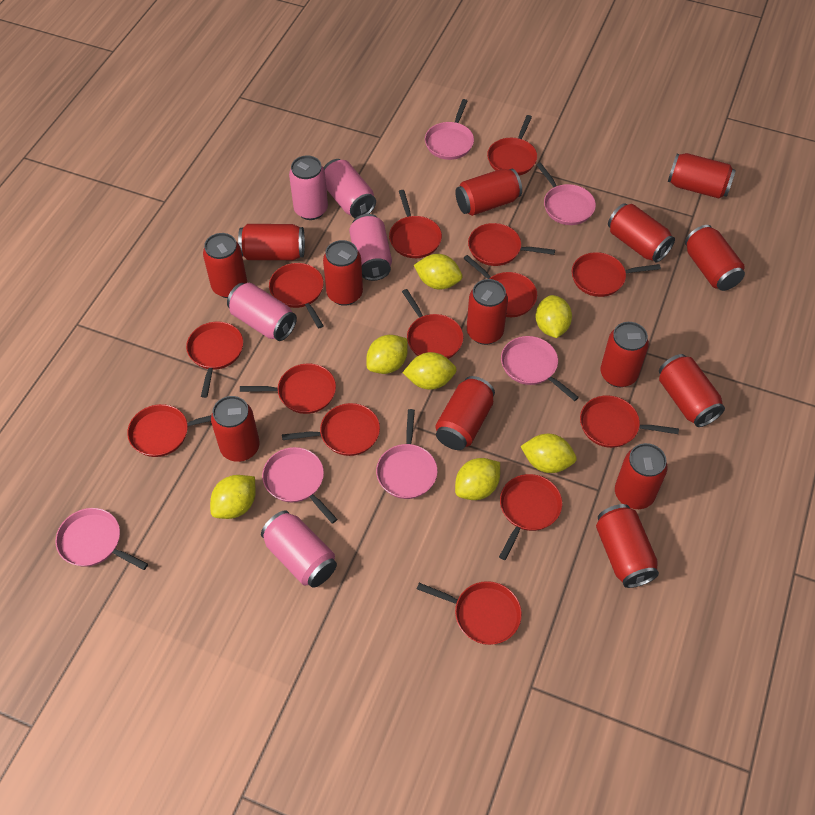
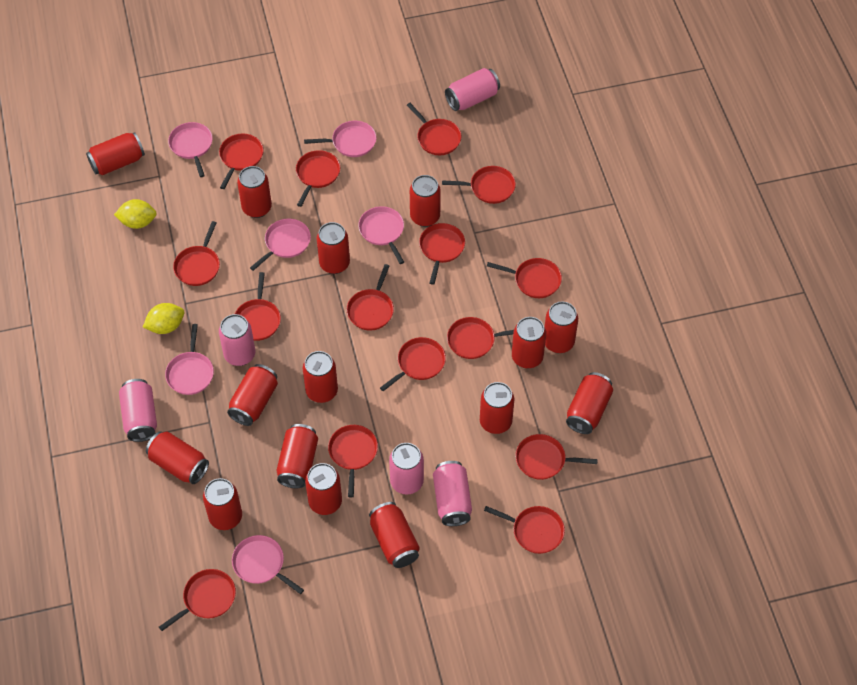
red can: 14 -> 15
red pan: 14 -> 15
yellow lemon: 7 -> 2

